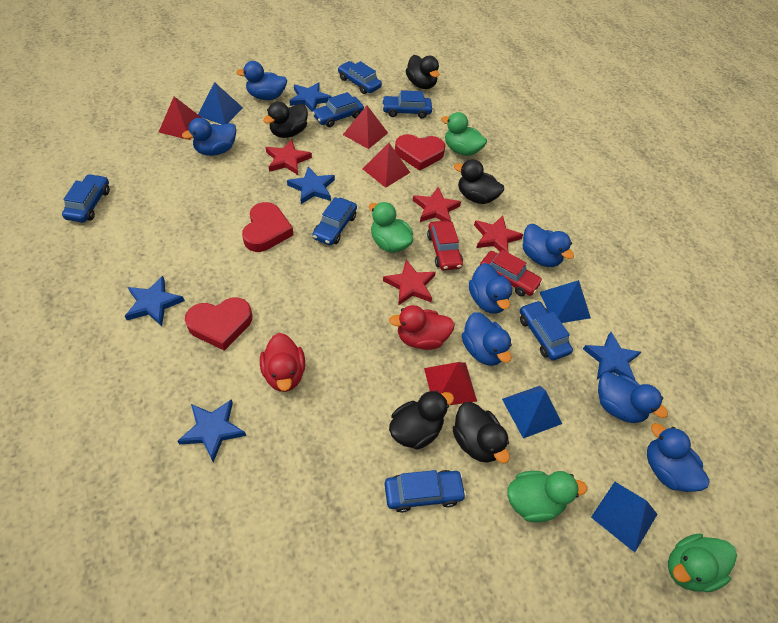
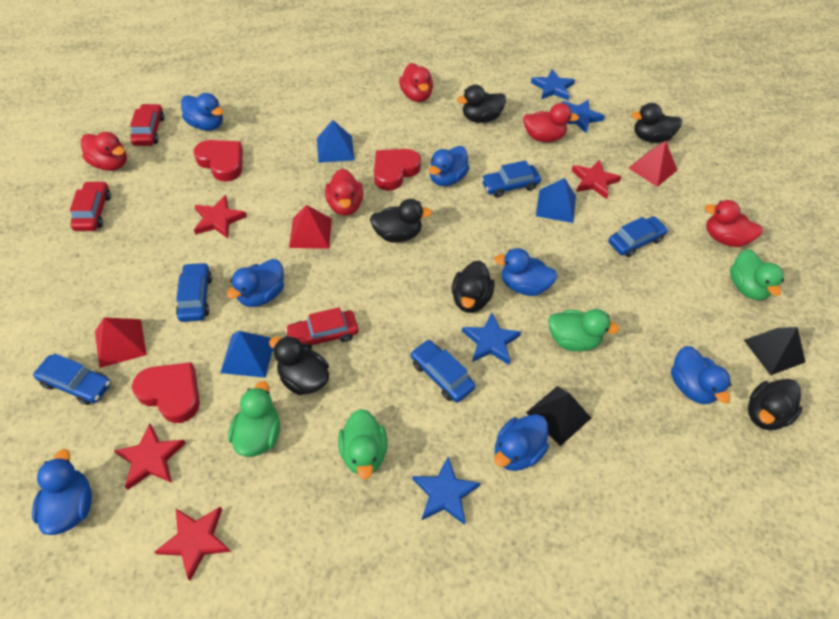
black duck: 5 -> 6
black pyramid: 0 -> 2
blue car: 7 -> 5
blue pyramid: 4 -> 3
blue star: 5 -> 4
red car: 2 -> 3
red duck: 2 -> 5
red pyramid: 4 -> 3

